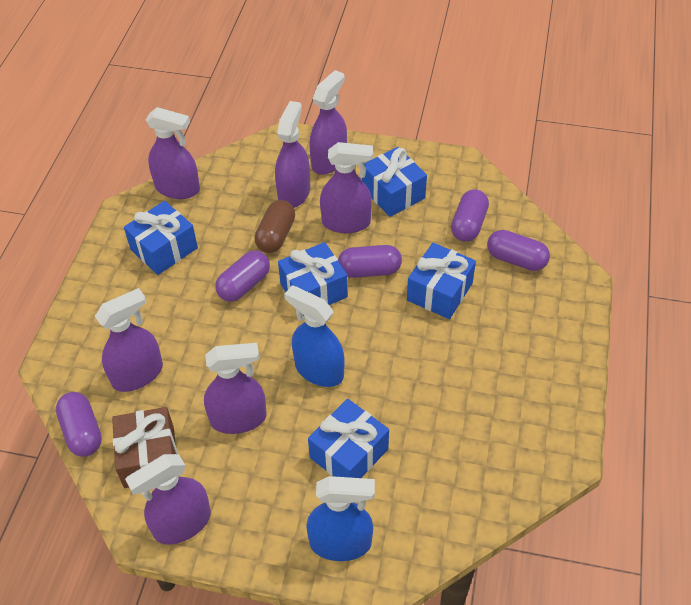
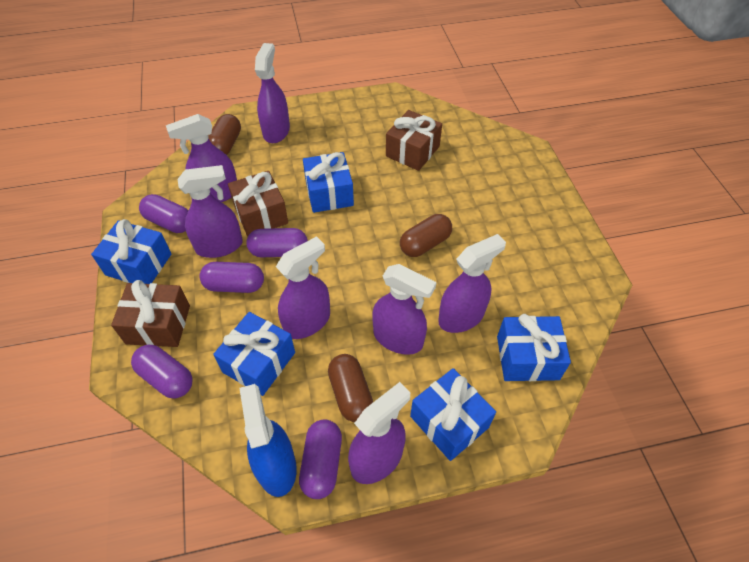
blue spray bottle: 2 -> 1
brown capsule: 1 -> 3
brown gift: 1 -> 3

